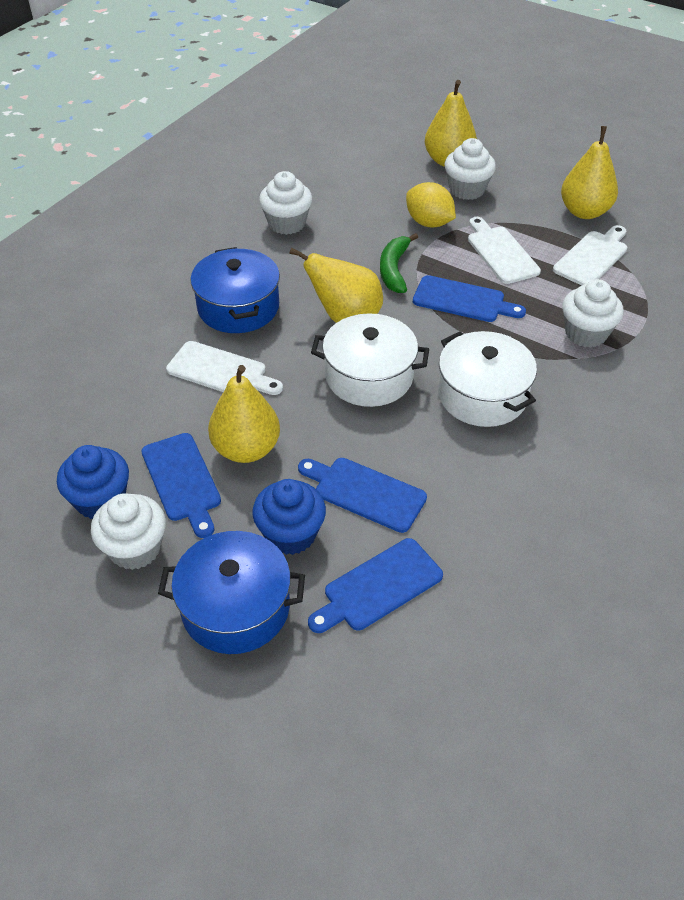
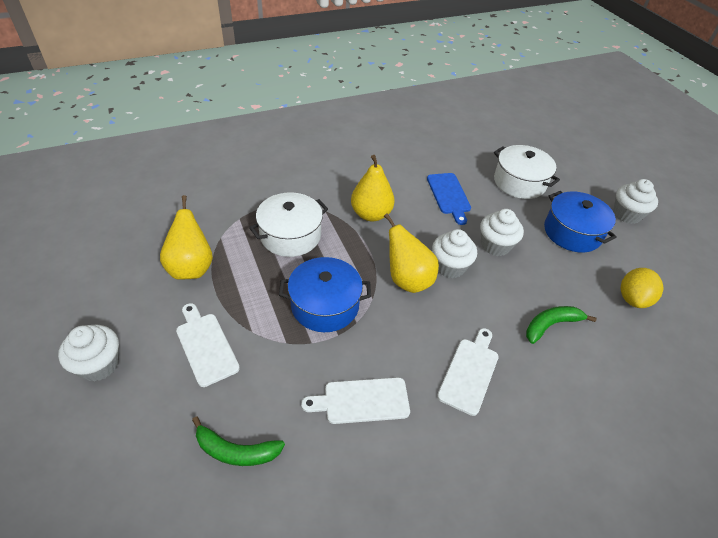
blue cupcake: 2 -> 0
blue cutting board: 4 -> 1
green banana: 1 -> 2
yellow pear: 4 -> 3

